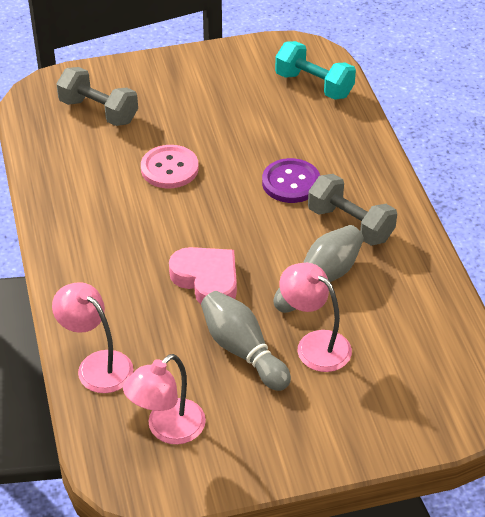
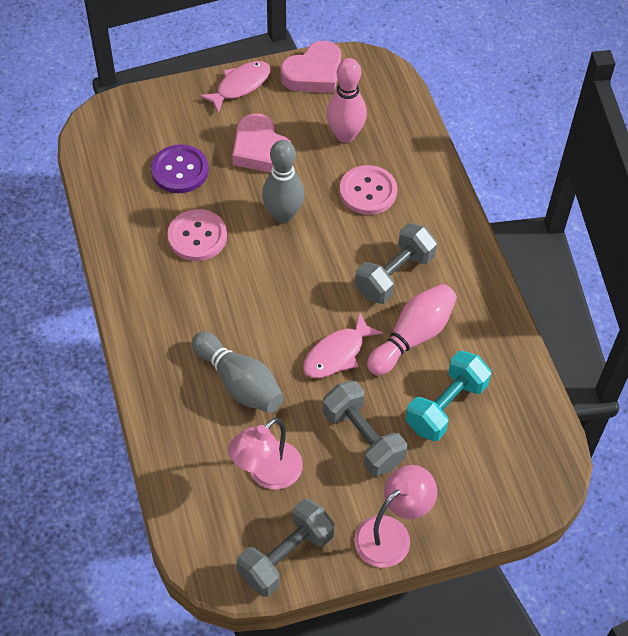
grey dumbbell: 2 -> 3
pink bowling pin: 0 -> 2
pink button: 1 -> 2
pink fish: 0 -> 2
pink heart: 1 -> 2
pink lamp: 3 -> 2

